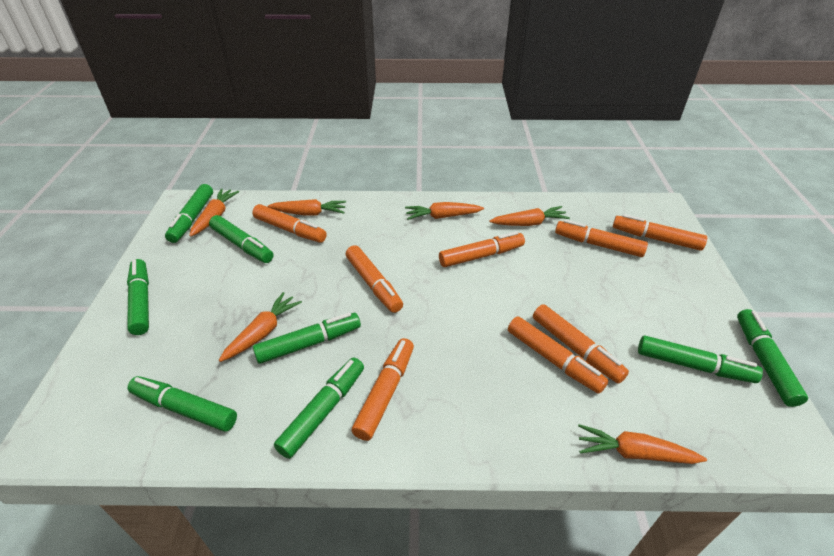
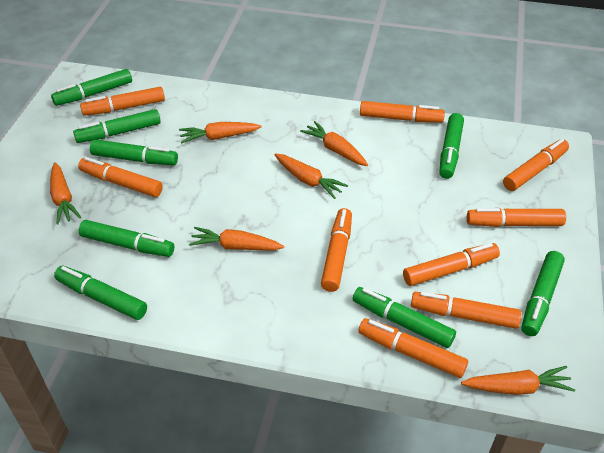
orange marker: 8 -> 9

